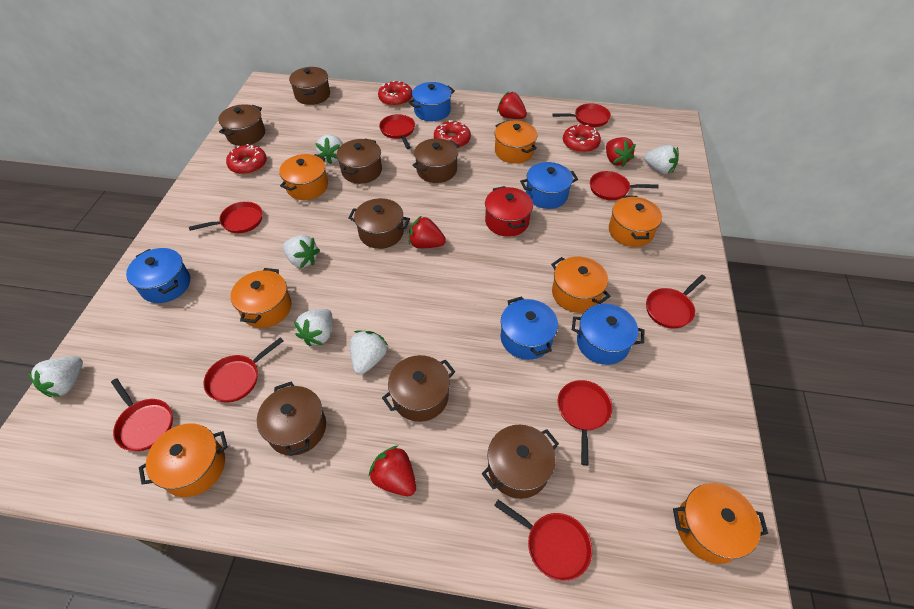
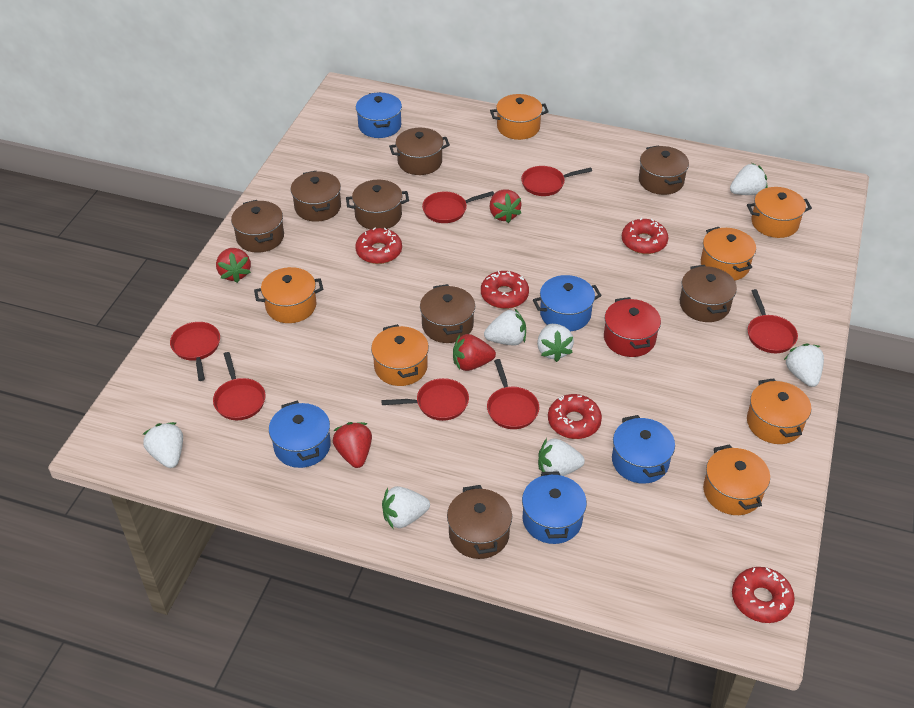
red donut: 4 -> 5
red pan: 9 -> 7
white strawberry: 6 -> 7

